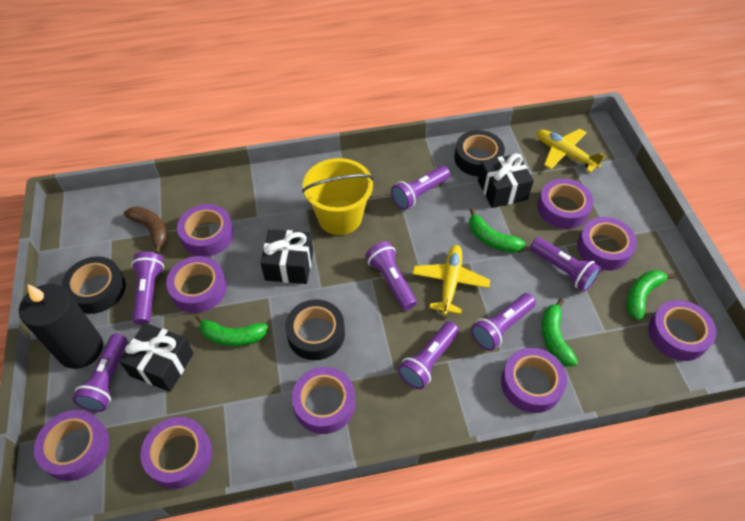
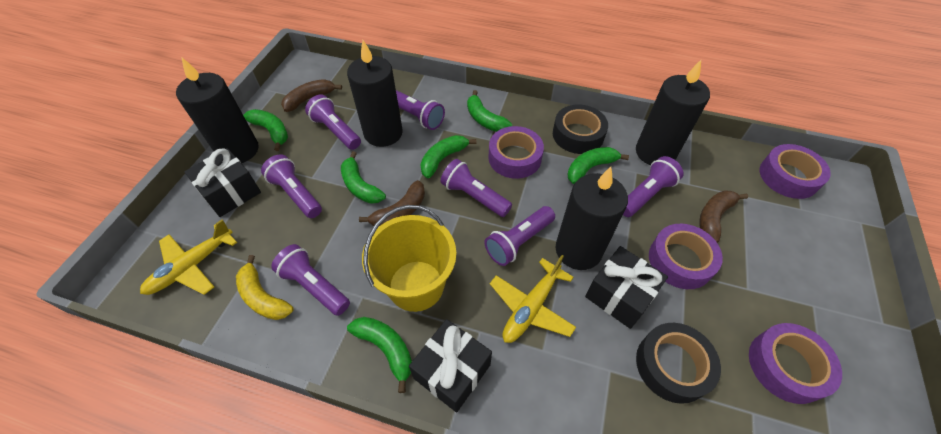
black candle: 1 -> 4
black tape: 3 -> 2
brown banana: 1 -> 3
green banana: 4 -> 6
purple tape: 9 -> 4
yellow banana: 0 -> 1

